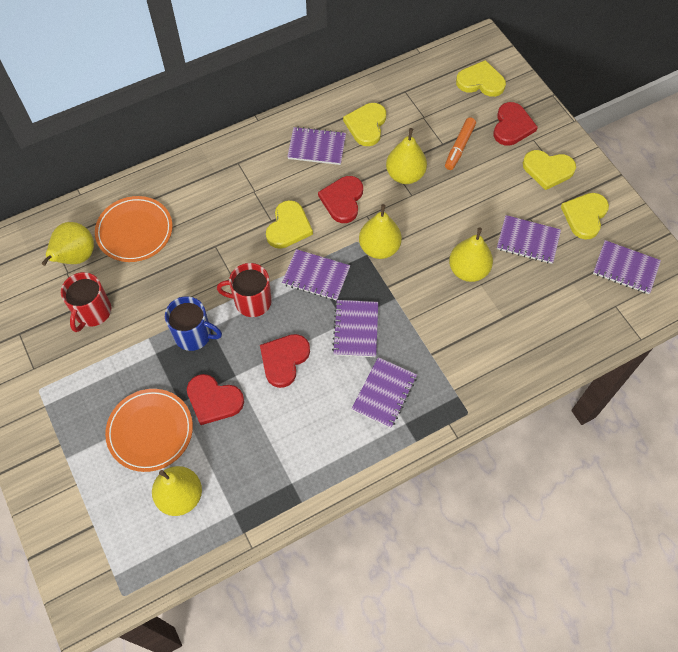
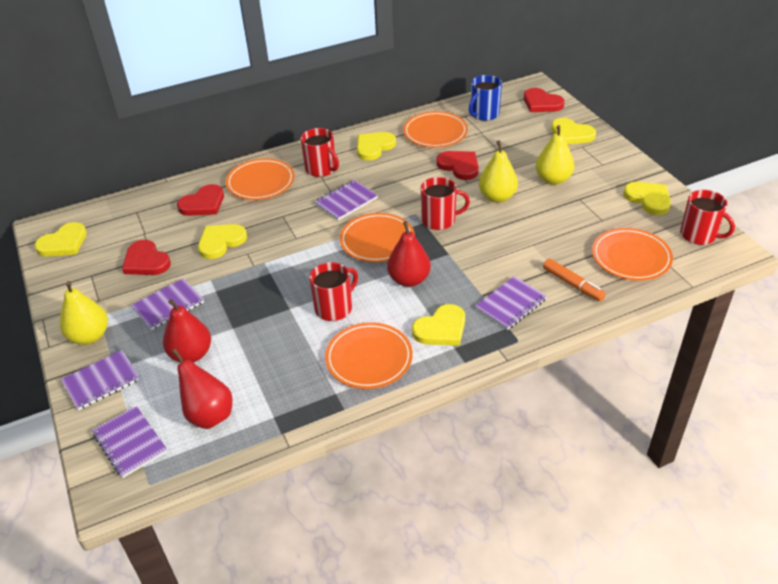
orange plate: 2 -> 5
purple notebook: 6 -> 5
red mug: 2 -> 4
red pear: 0 -> 3
yellow heart: 5 -> 6
yellow pear: 5 -> 3

